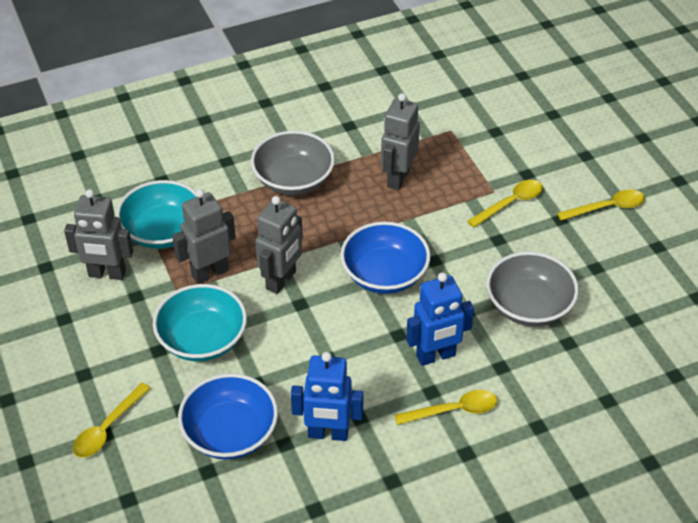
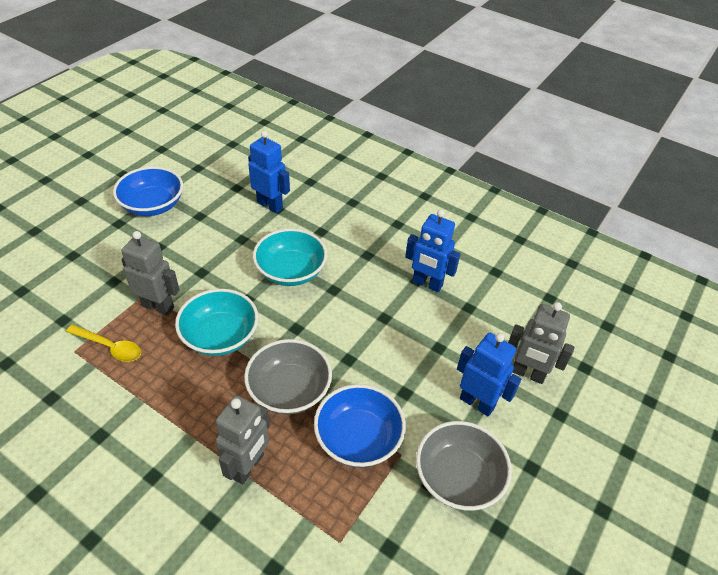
blue robot: 2 -> 3
grey robot: 4 -> 3
yellow spoon: 4 -> 1

